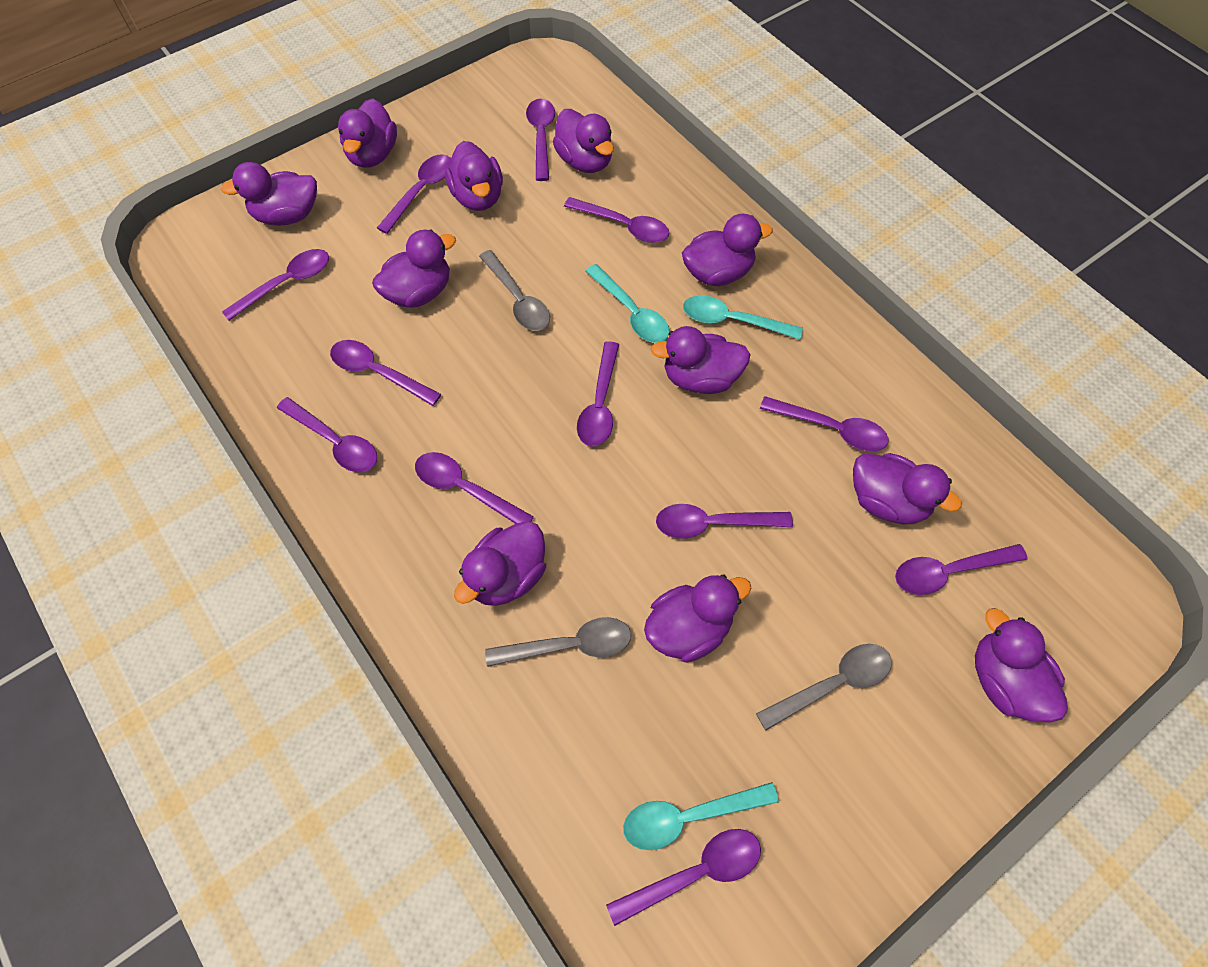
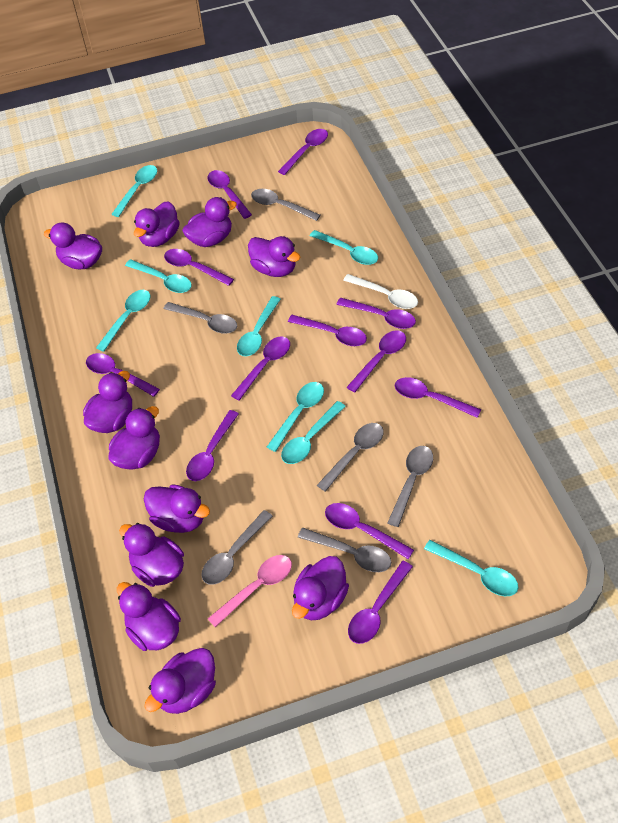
grey spoon: 3 -> 6
pink spoon: 0 -> 1
turquoise spoon: 3 -> 8
white spoon: 0 -> 1

